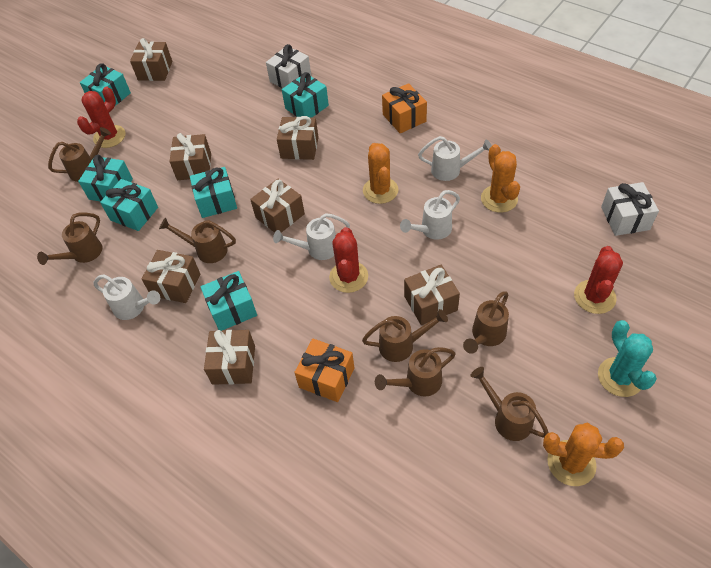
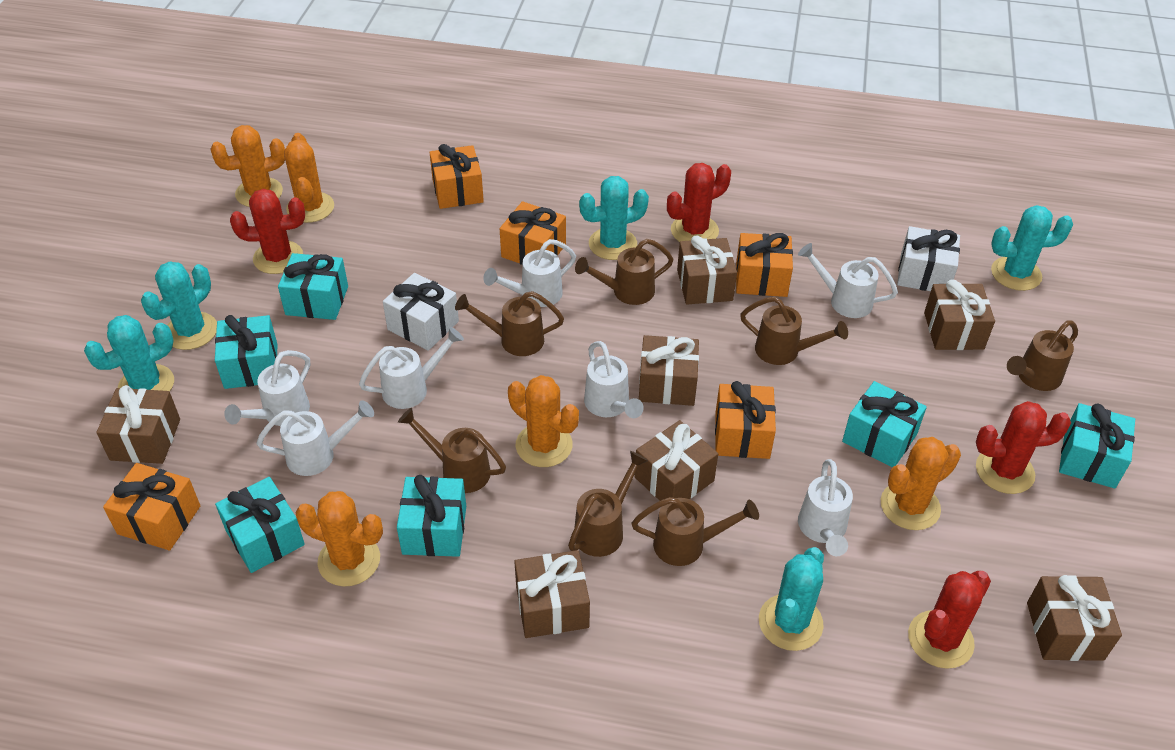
orange cactus: 3 -> 5
orange gift: 2 -> 5
red cactus: 3 -> 4
turquoise cactus: 1 -> 5
white watering can: 4 -> 7

